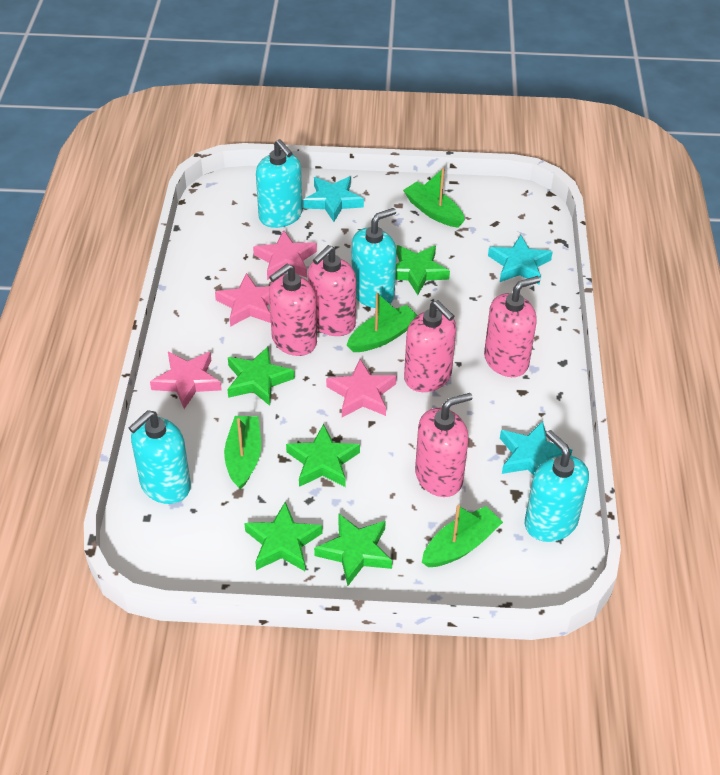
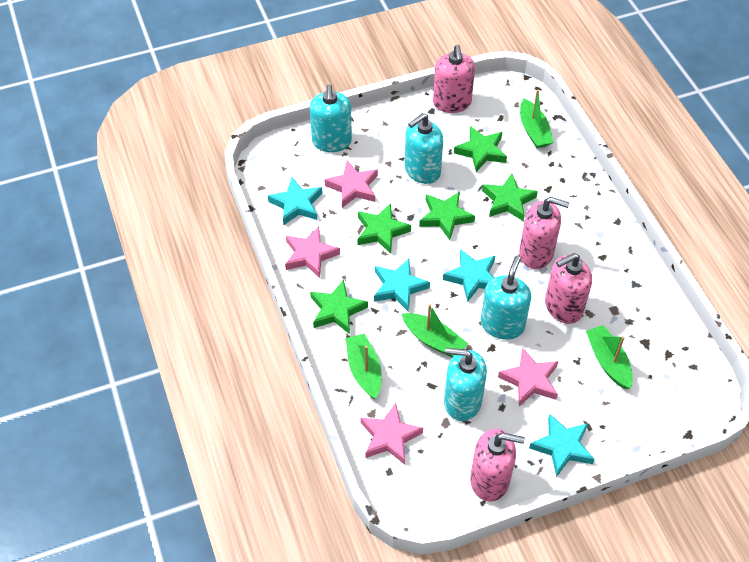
pink soap dispenser: 5 -> 4
turquoise star: 3 -> 4

